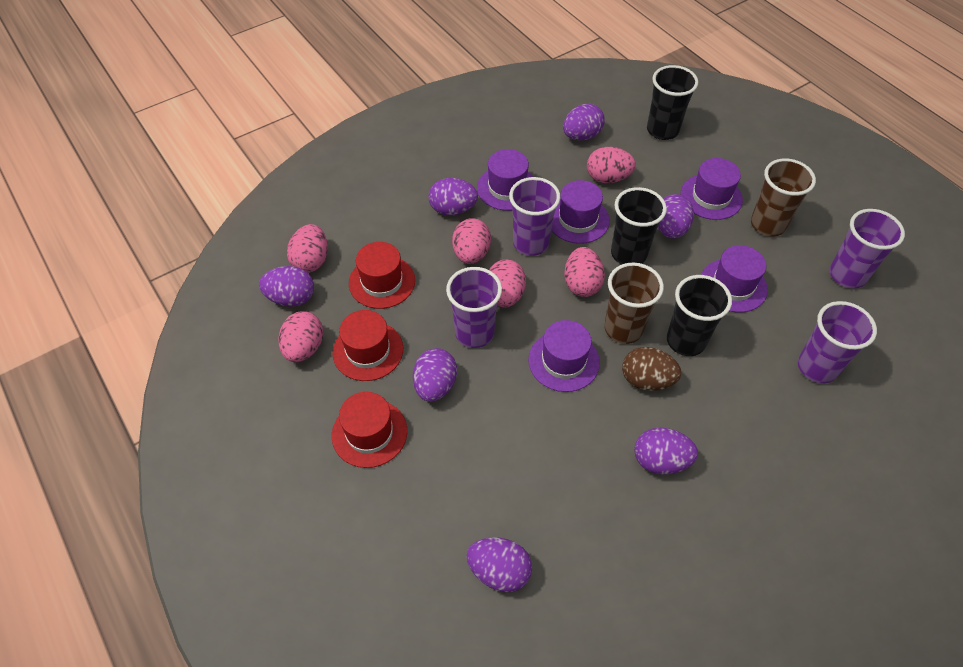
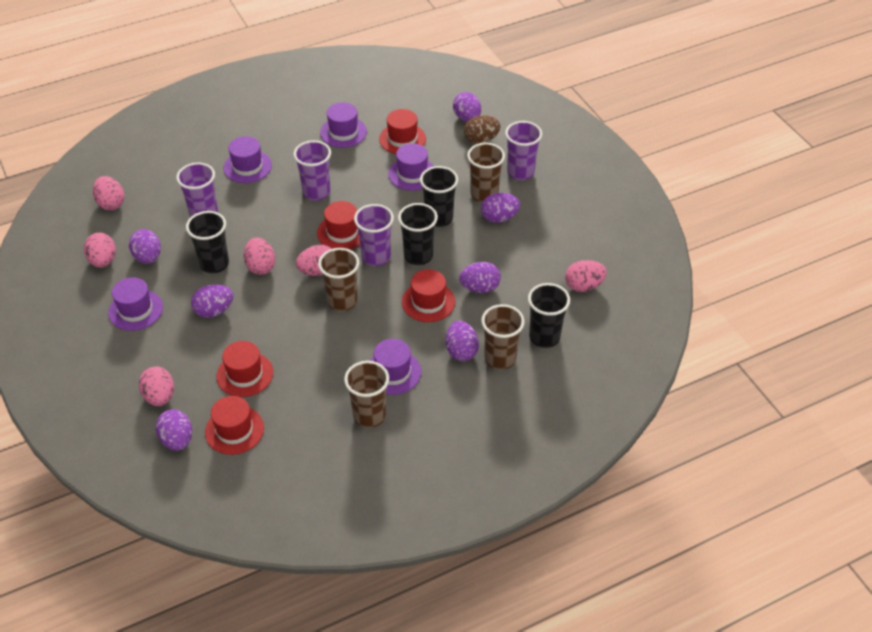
black cup: 3 -> 4
brown cup: 2 -> 4
red hat: 3 -> 5

